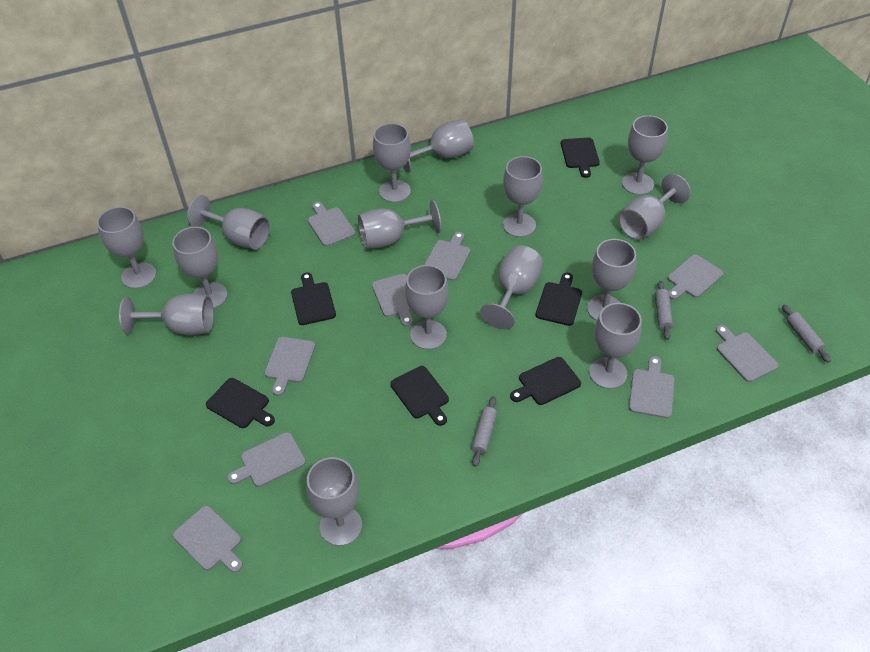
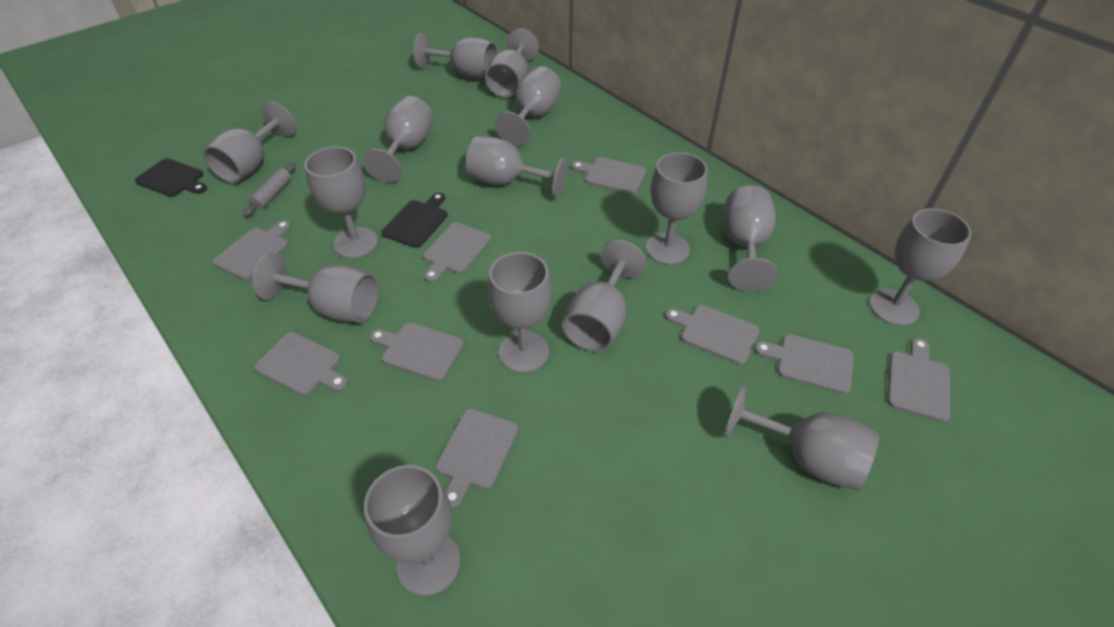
black cutting board: 6 -> 2
grey rolling pin: 3 -> 1

